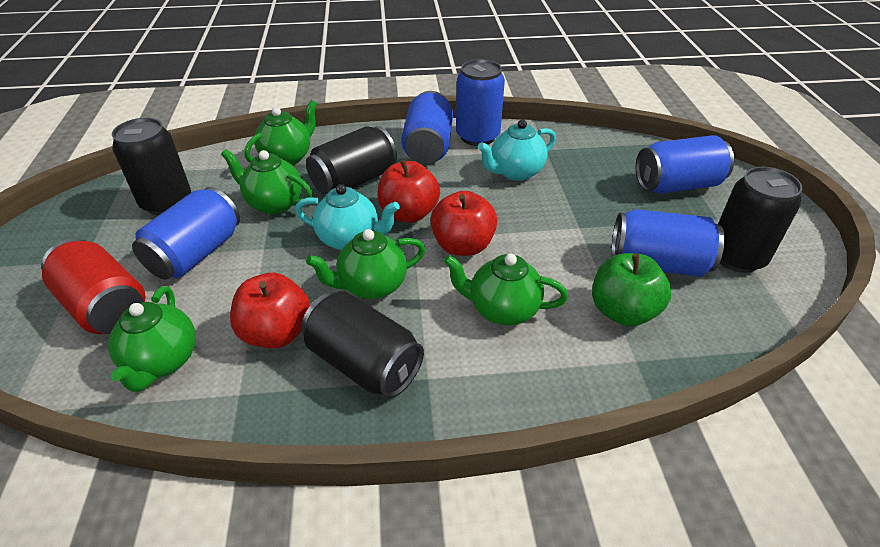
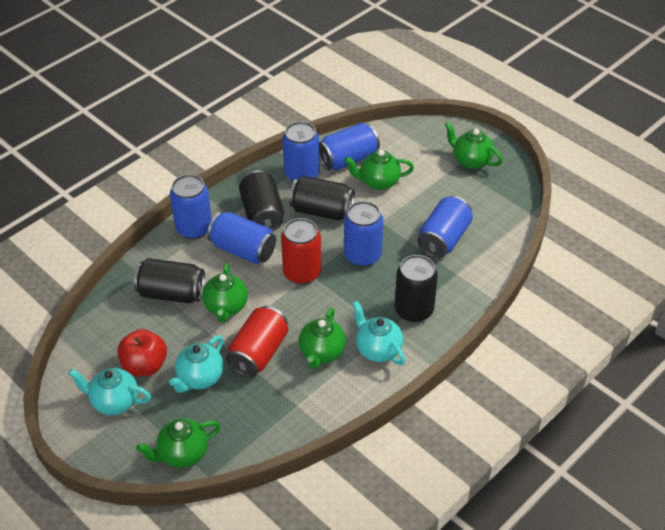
blue can: 5 -> 6
green apple: 1 -> 0
red apple: 3 -> 1
red can: 1 -> 2
turquoise teapot: 2 -> 3

